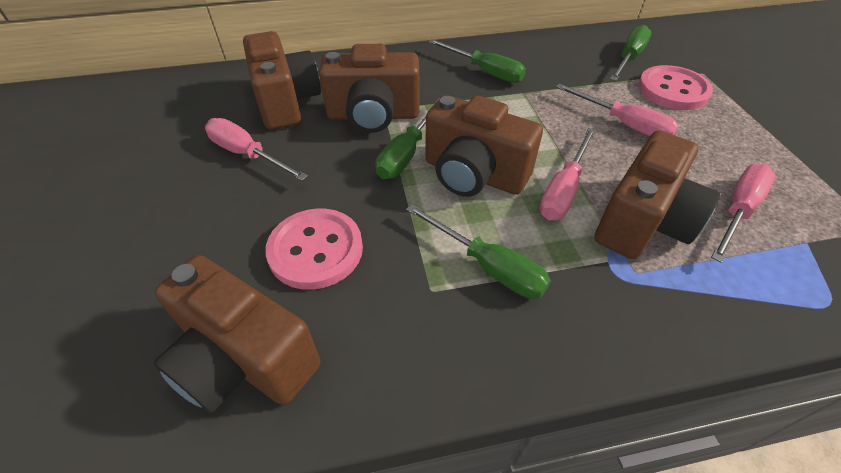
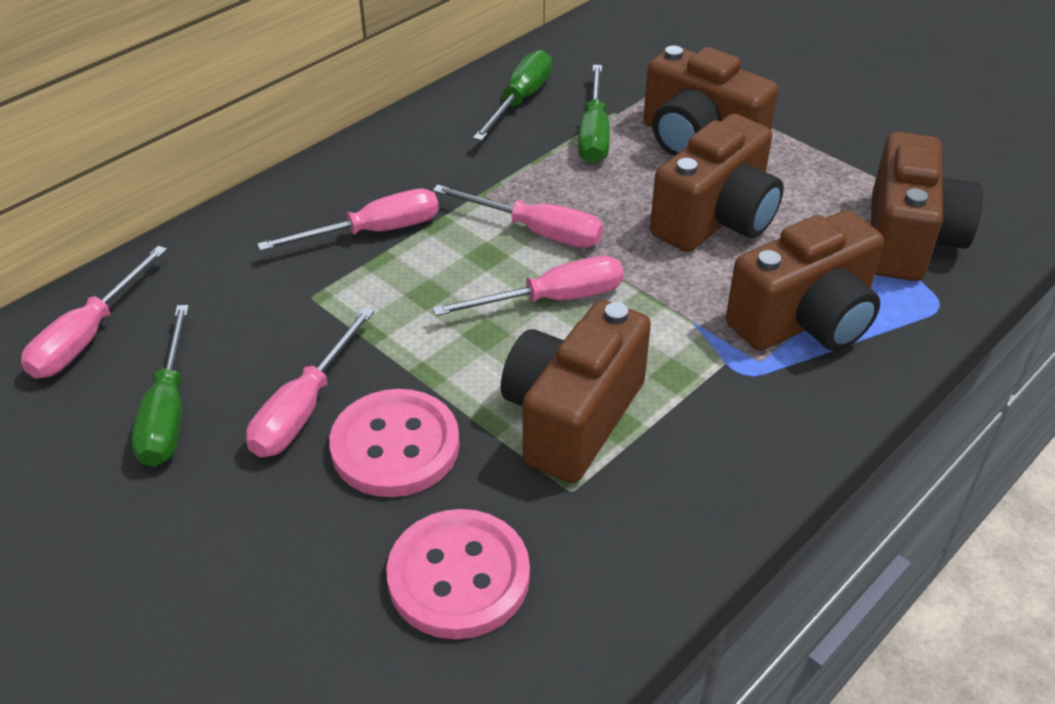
green screwdriver: 4 -> 3
pink screwdriver: 4 -> 5

